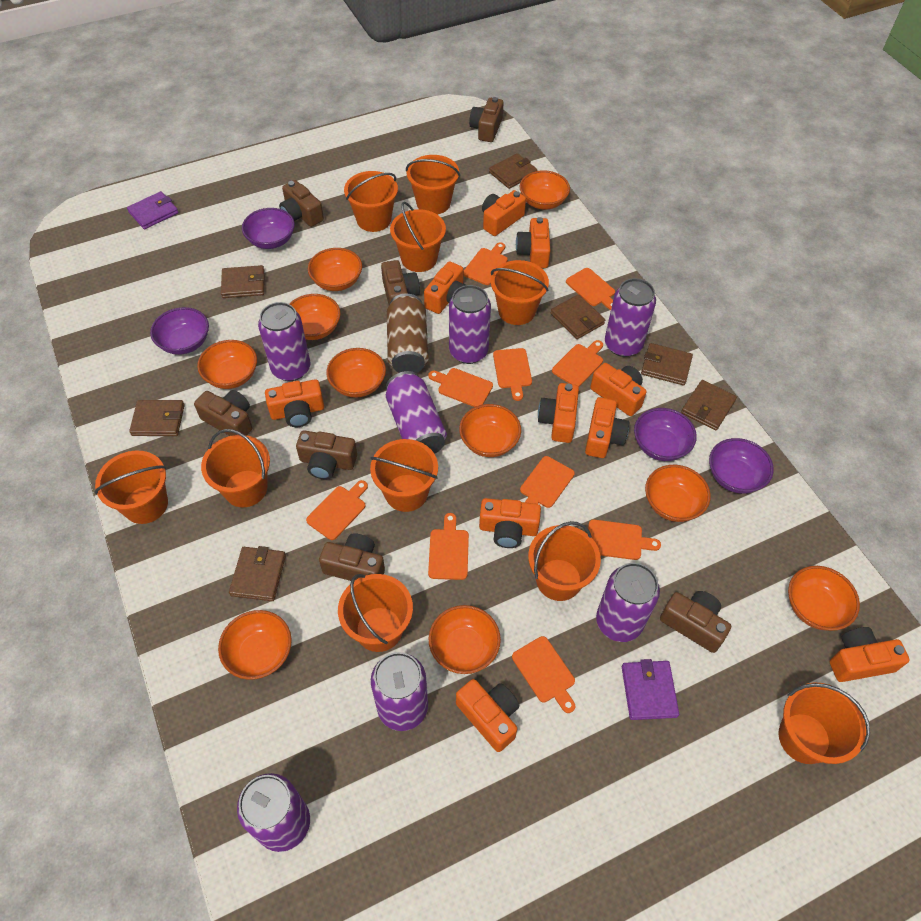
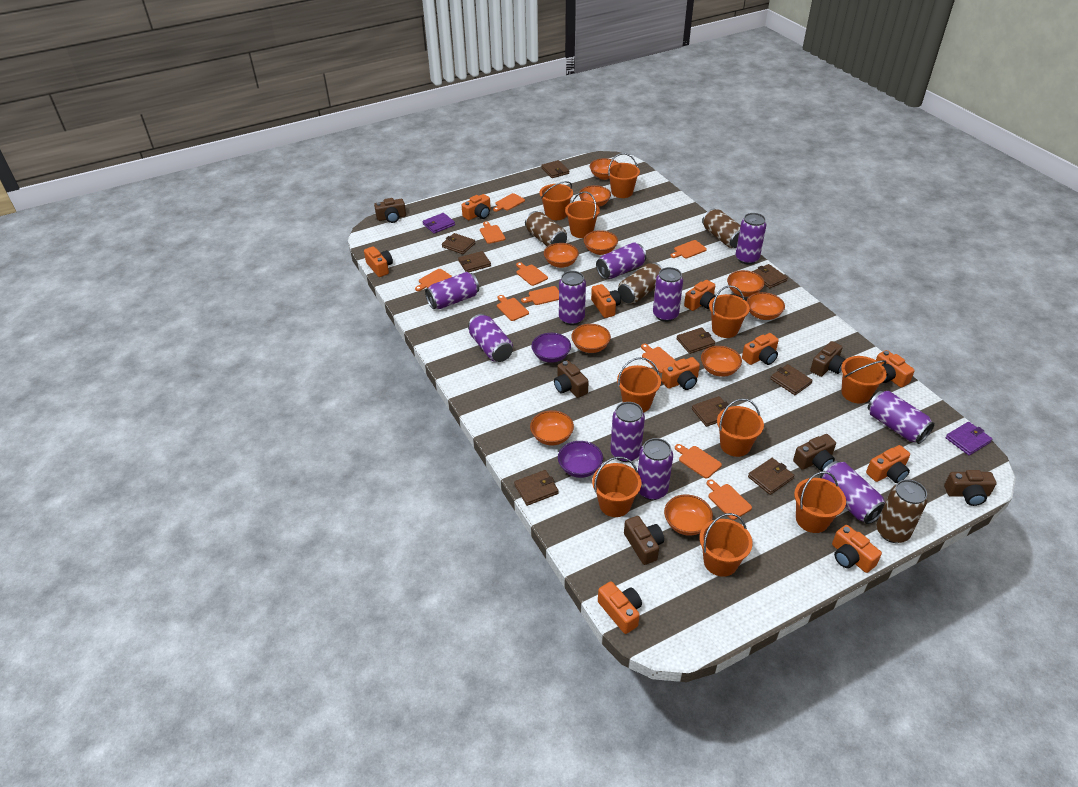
brown camera: 7 -> 6
brown can: 1 -> 4
brown wallet: 7 -> 9
purple bowl: 4 -> 2
purple can: 7 -> 10

